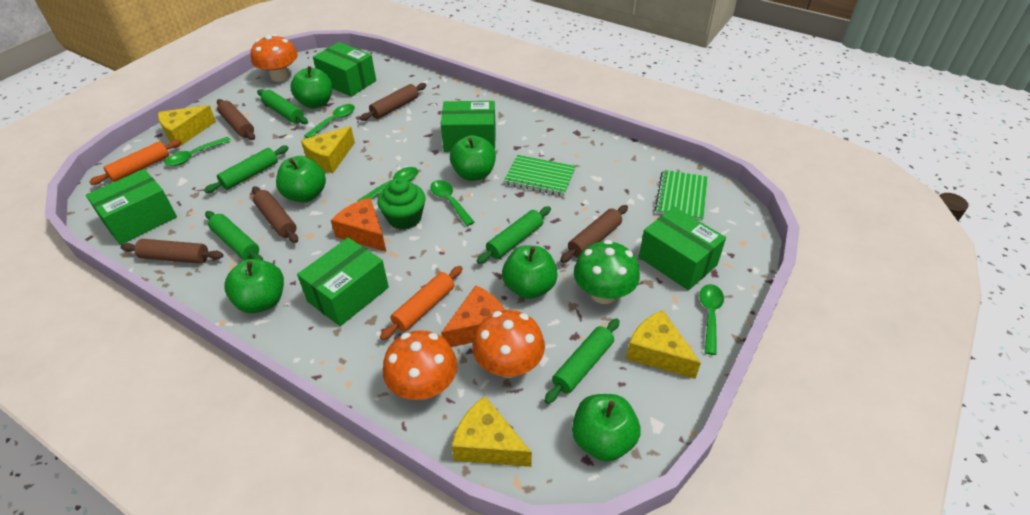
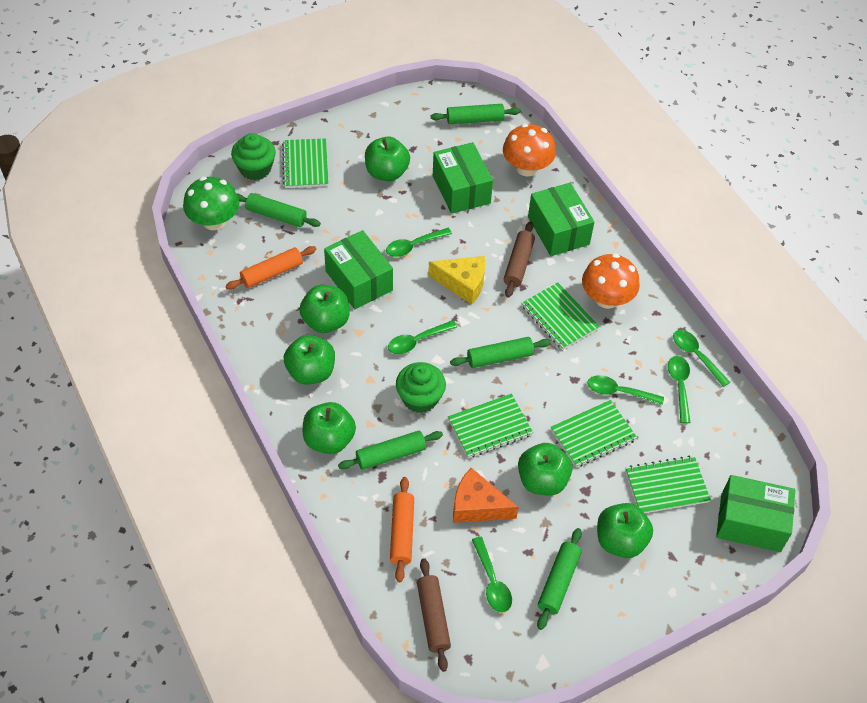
brown rolling pin: 5 -> 2
green box: 5 -> 4
green cupcake: 1 -> 2
green notebook: 2 -> 5
green spoon: 5 -> 6
orange cheese: 2 -> 1
orange mushroom: 3 -> 2
yellow cheese: 4 -> 1

